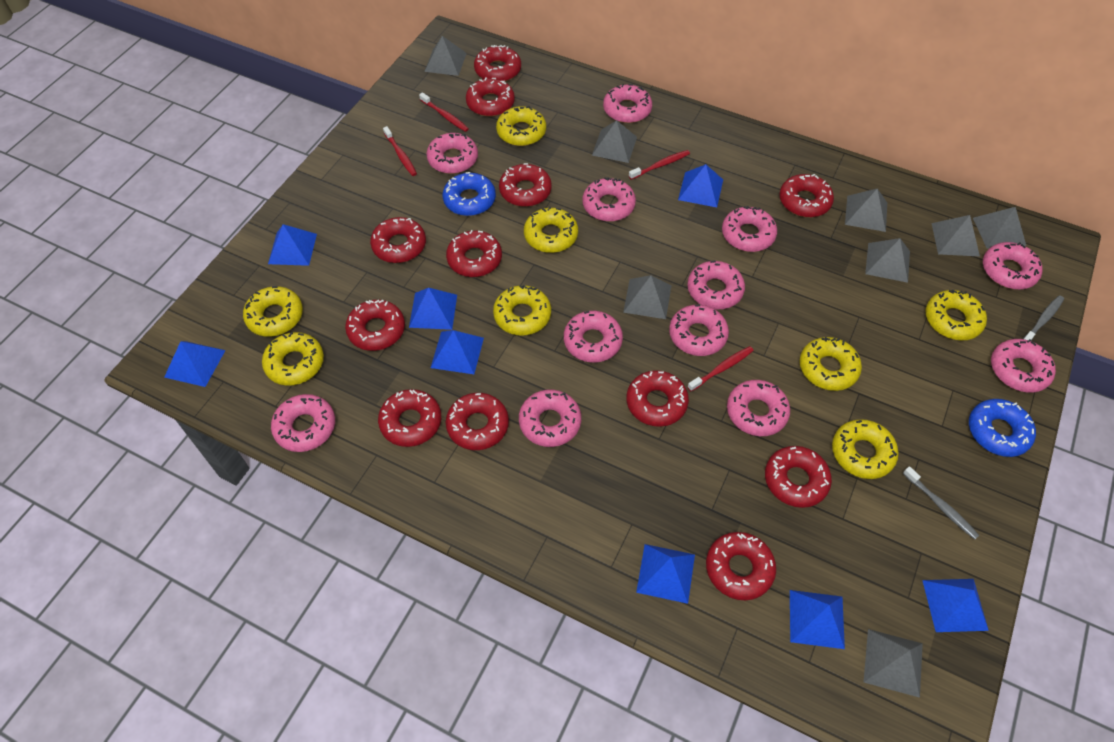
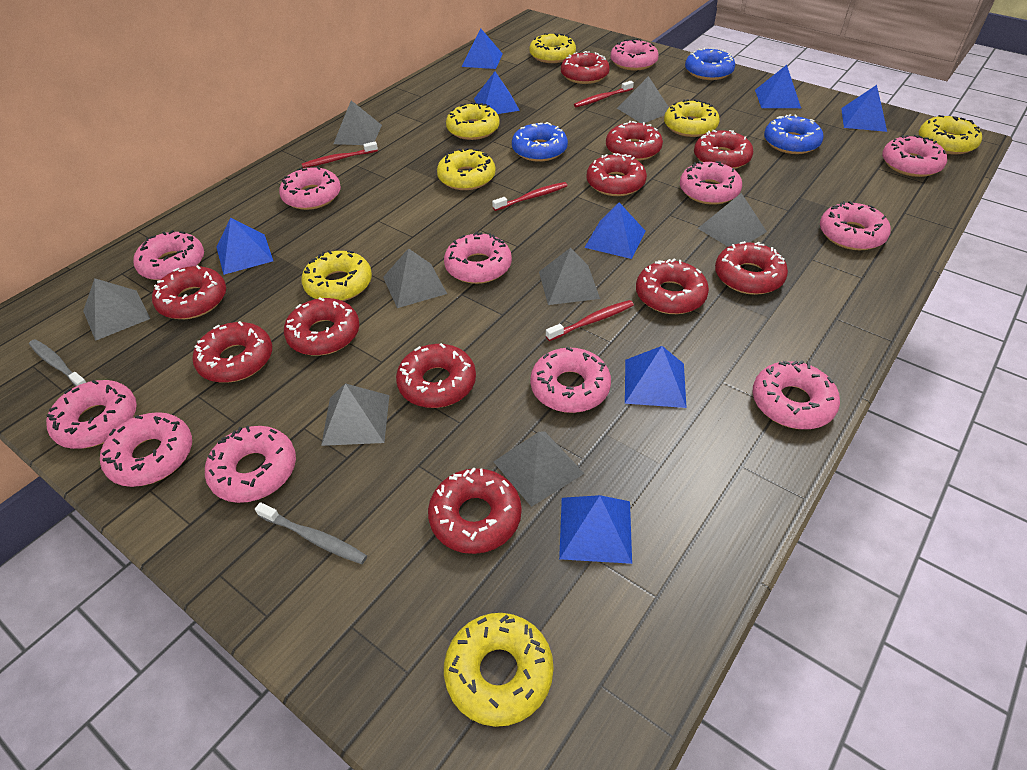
blue donut: 2 -> 3
red donut: 12 -> 11
yellow donut: 8 -> 7

